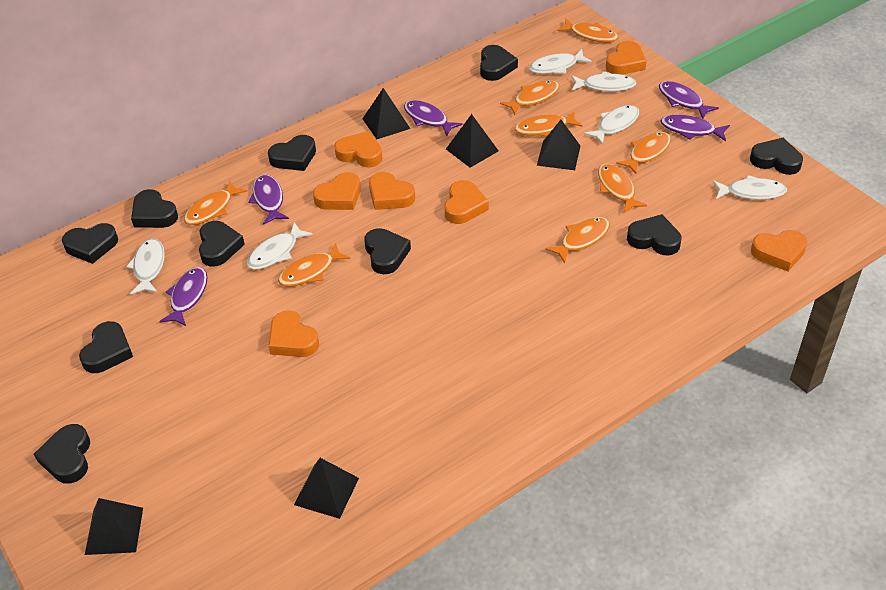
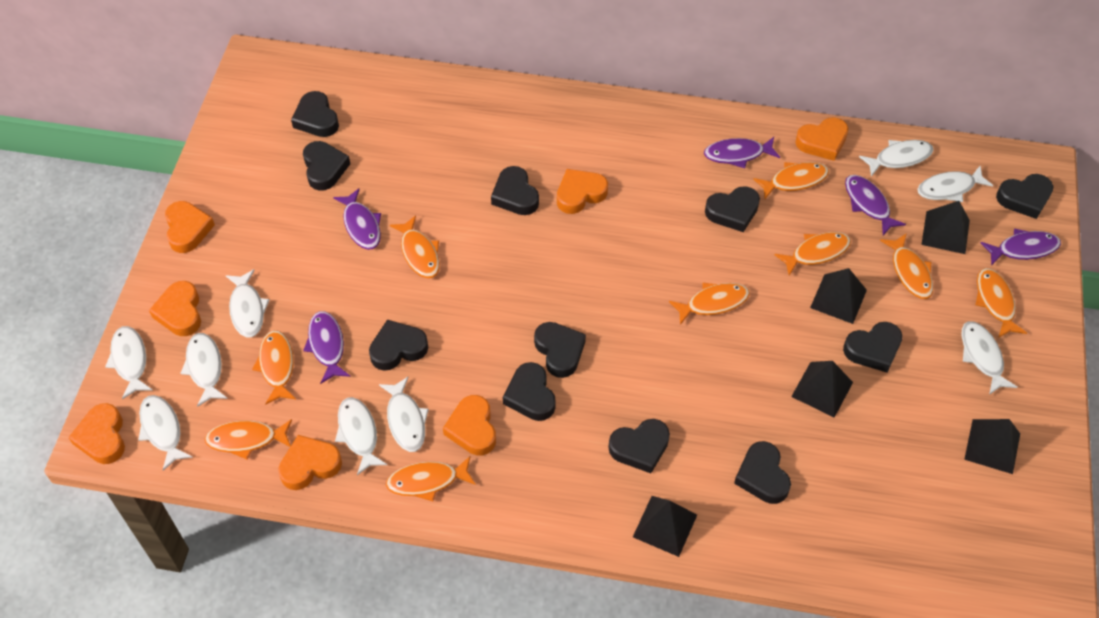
black heart: 10 -> 11
orange fish: 8 -> 9
white fish: 6 -> 9

